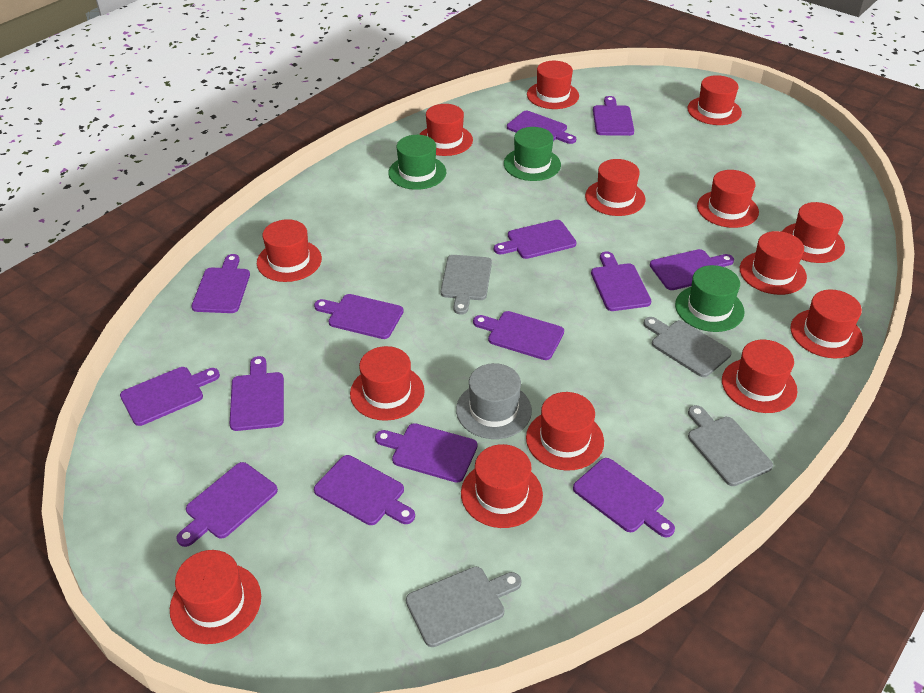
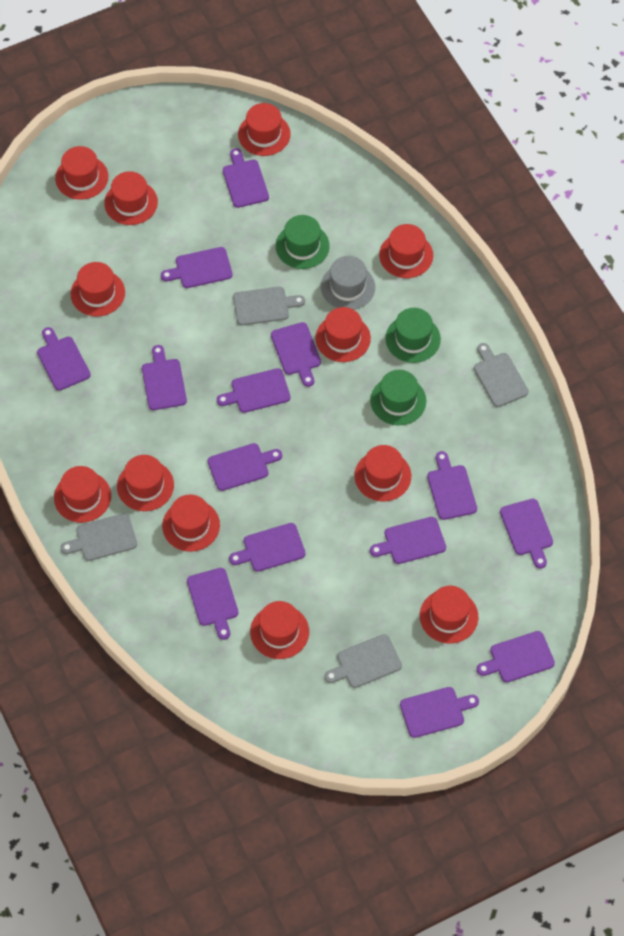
red hat: 14 -> 12

